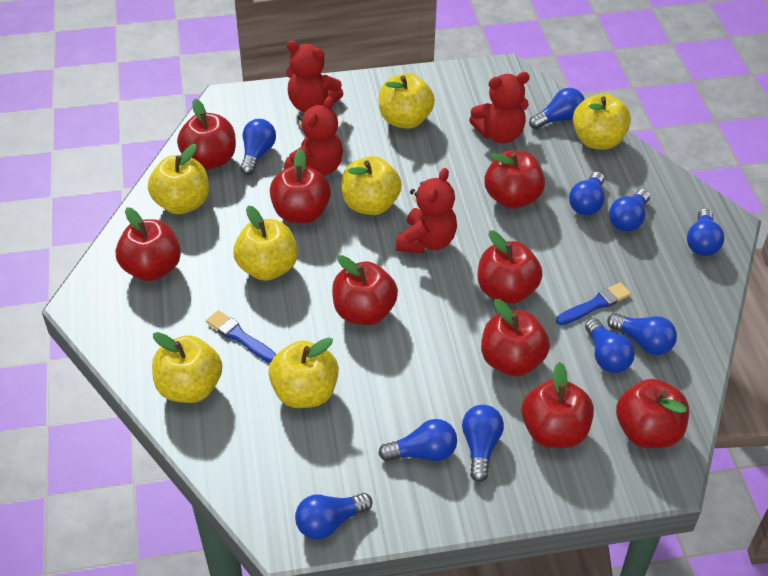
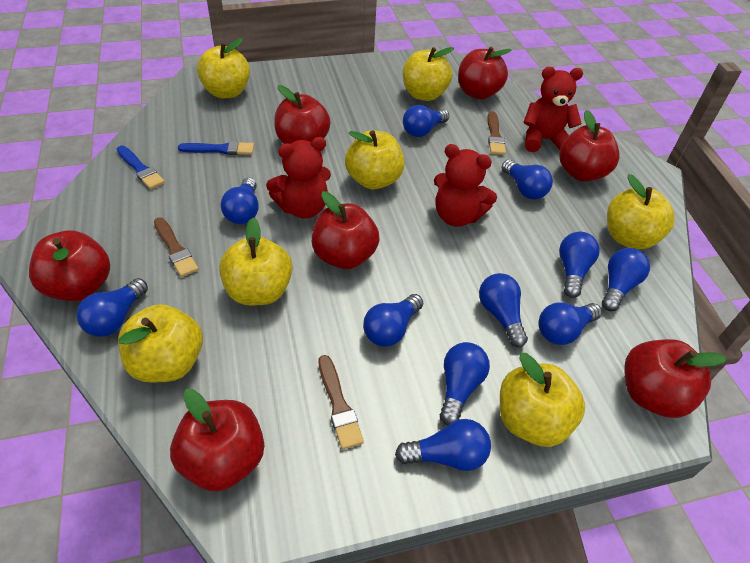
blue light bulb: 10 -> 11
brown brush: 0 -> 3
red apple: 9 -> 7
red teddy bear: 4 -> 3

